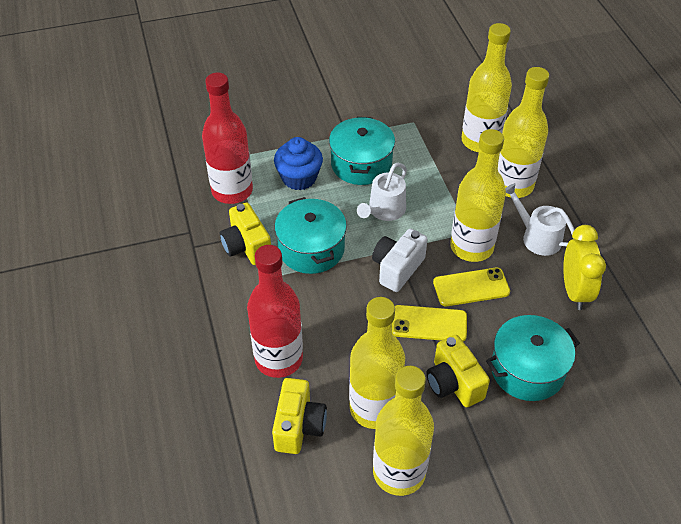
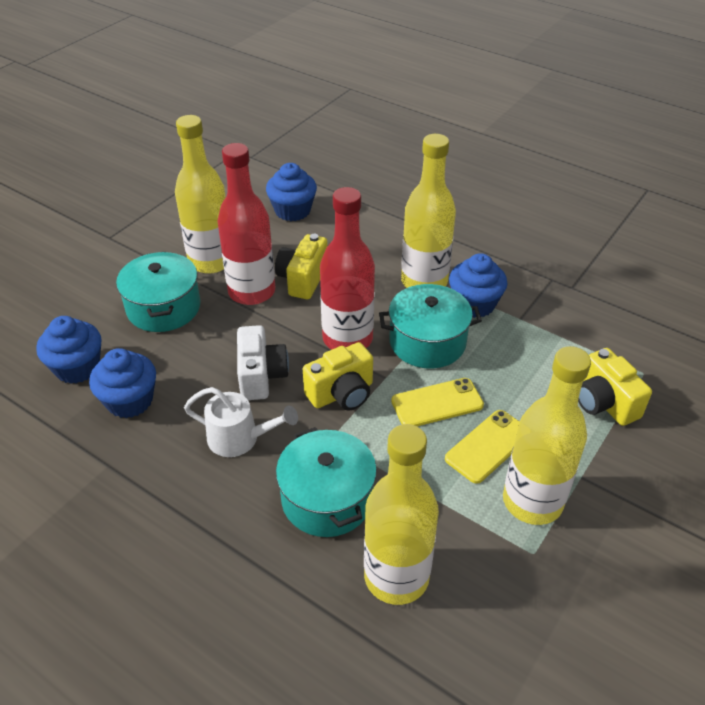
blue cupcake: 1 -> 4
white watering can: 2 -> 1
yellow bottle: 5 -> 4
yellow clock: 1 -> 0

